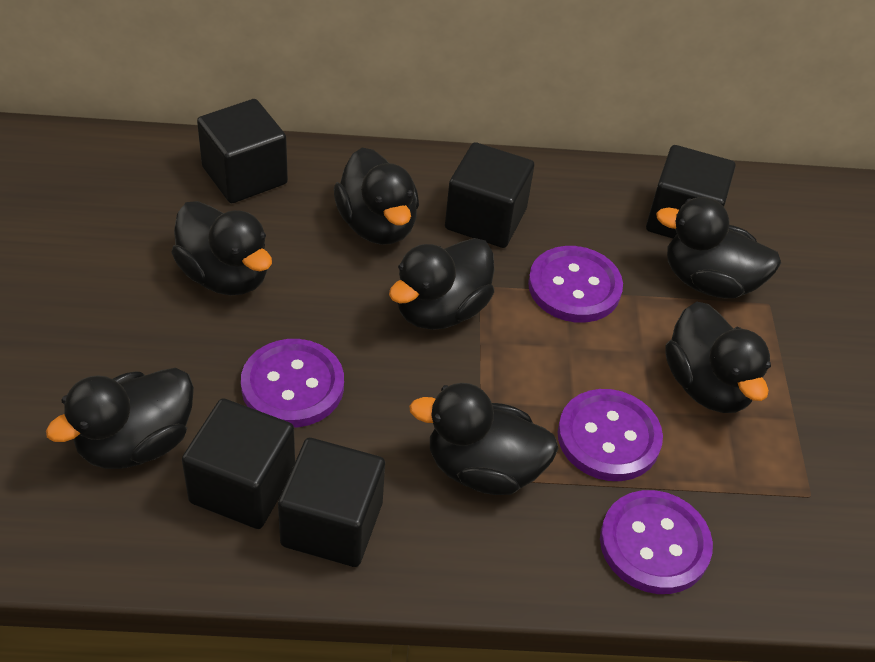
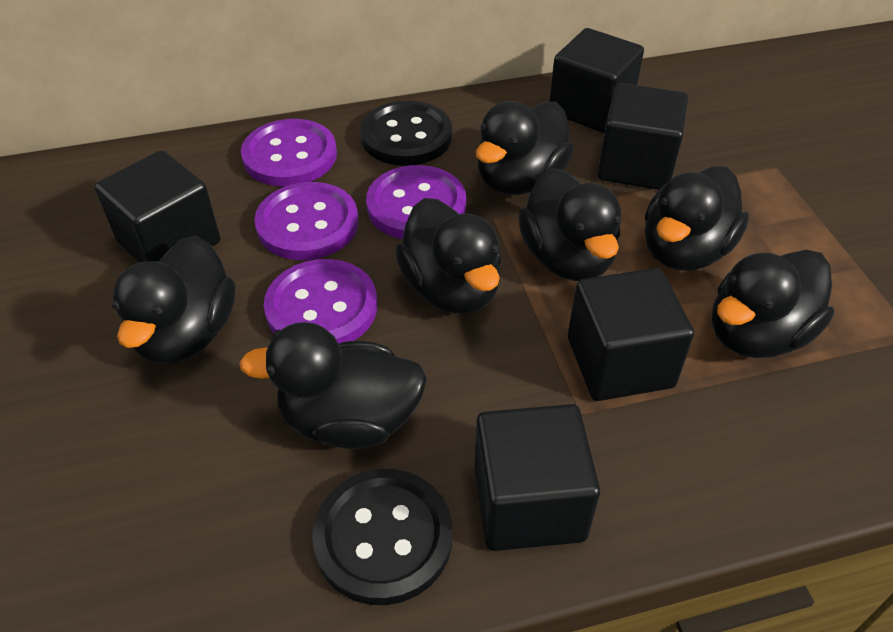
black button: 0 -> 2

